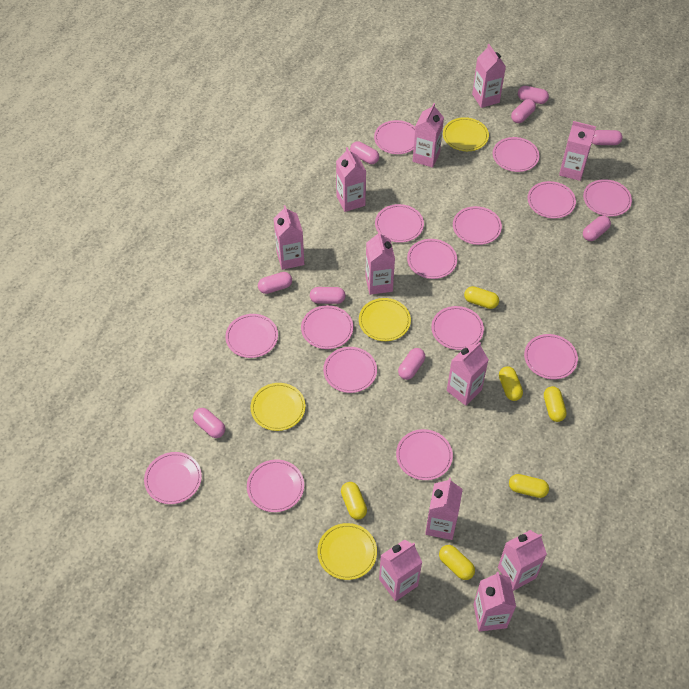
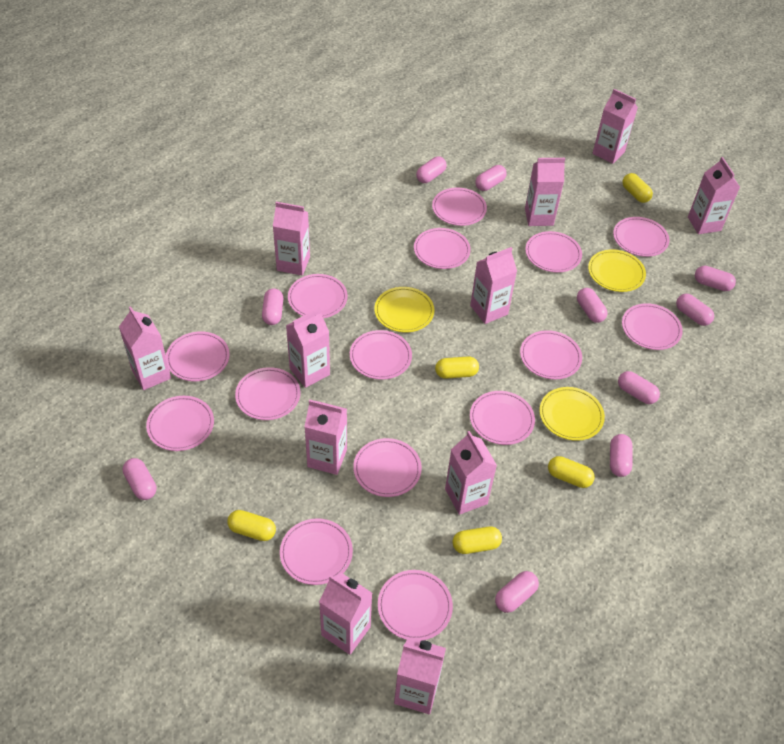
pink capsule: 9 -> 10
yellow capsule: 6 -> 5
yellow plate: 4 -> 3

